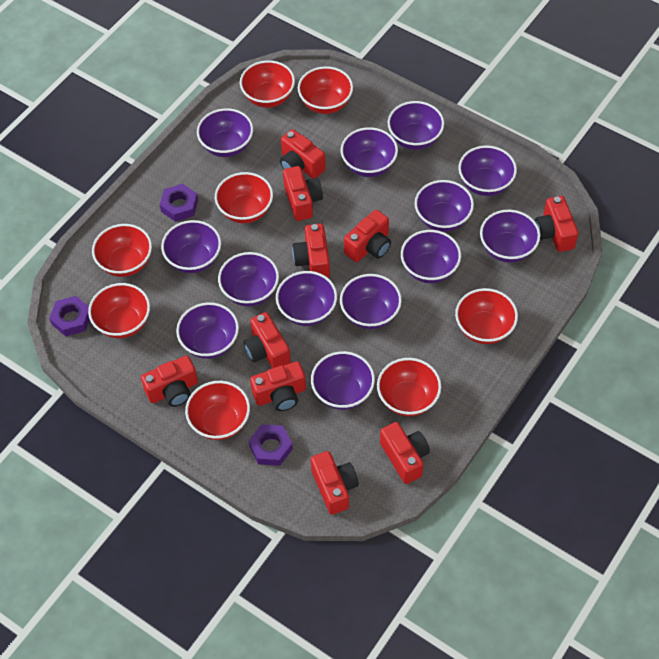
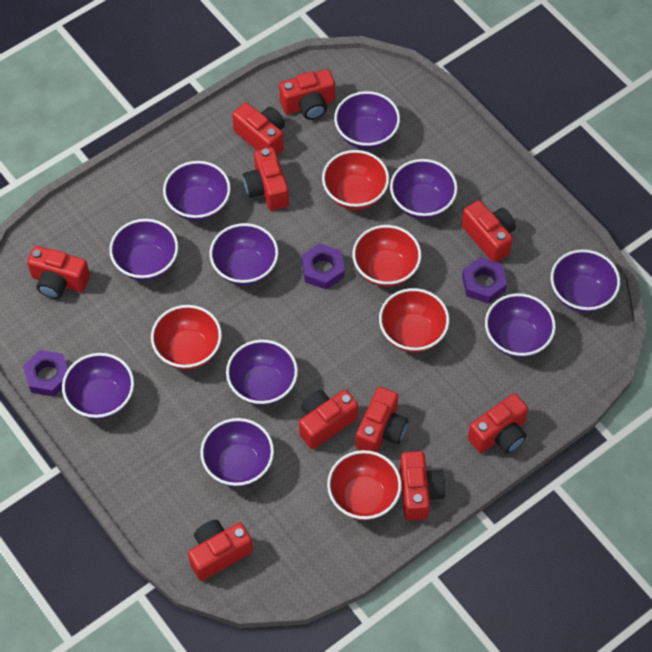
purple bowl: 13 -> 10
red bowl: 8 -> 5

